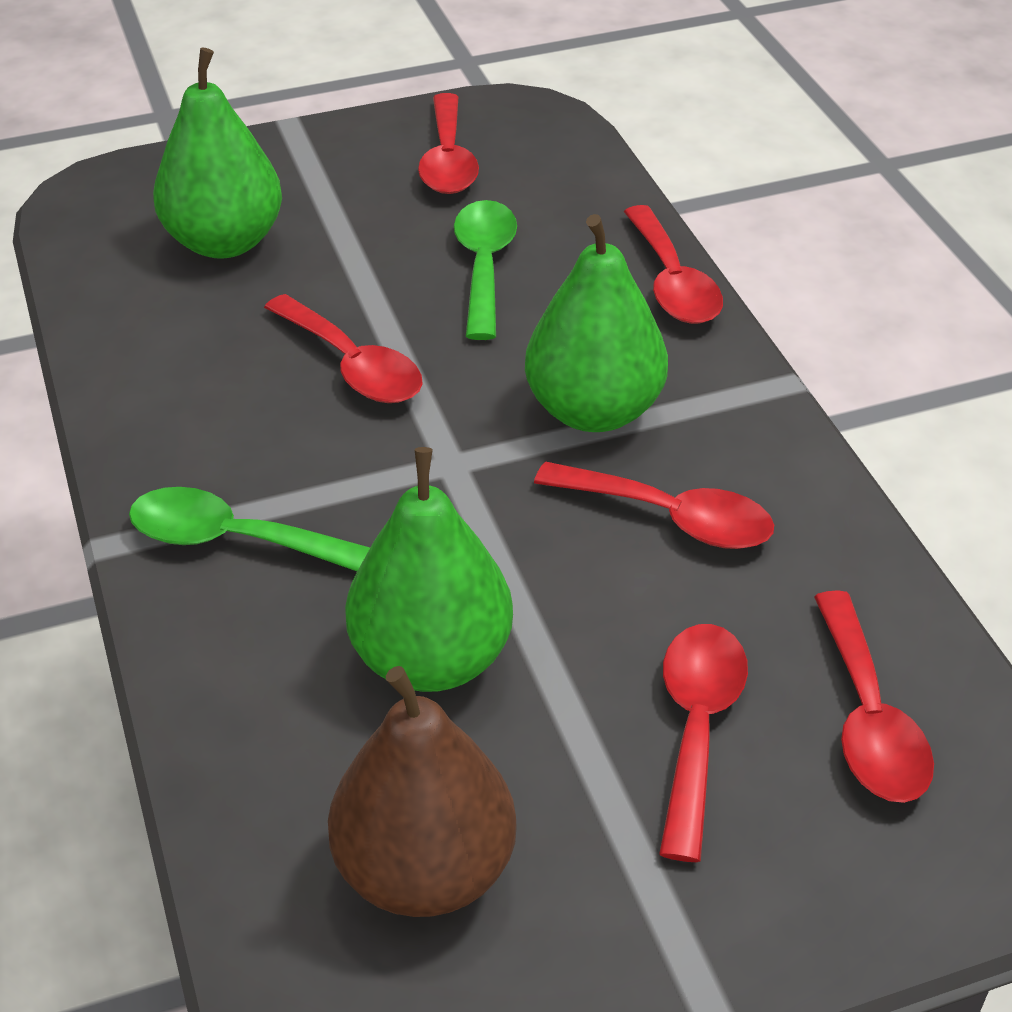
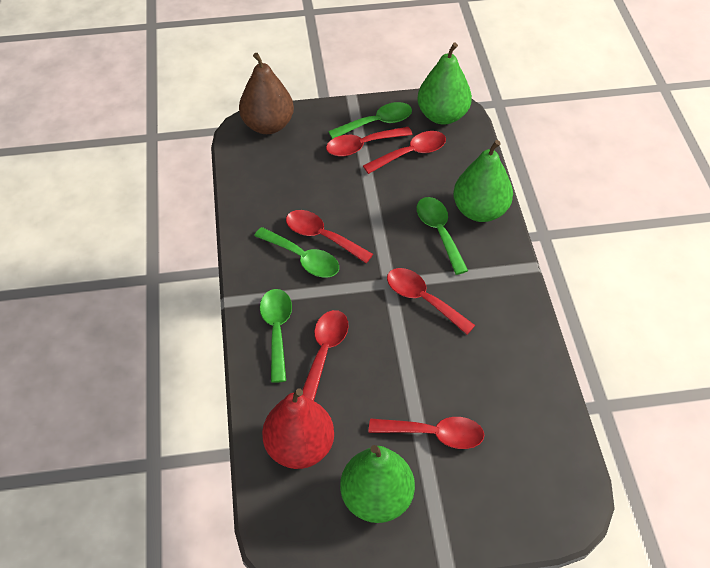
green spoon: 2 -> 4
red pear: 0 -> 1

